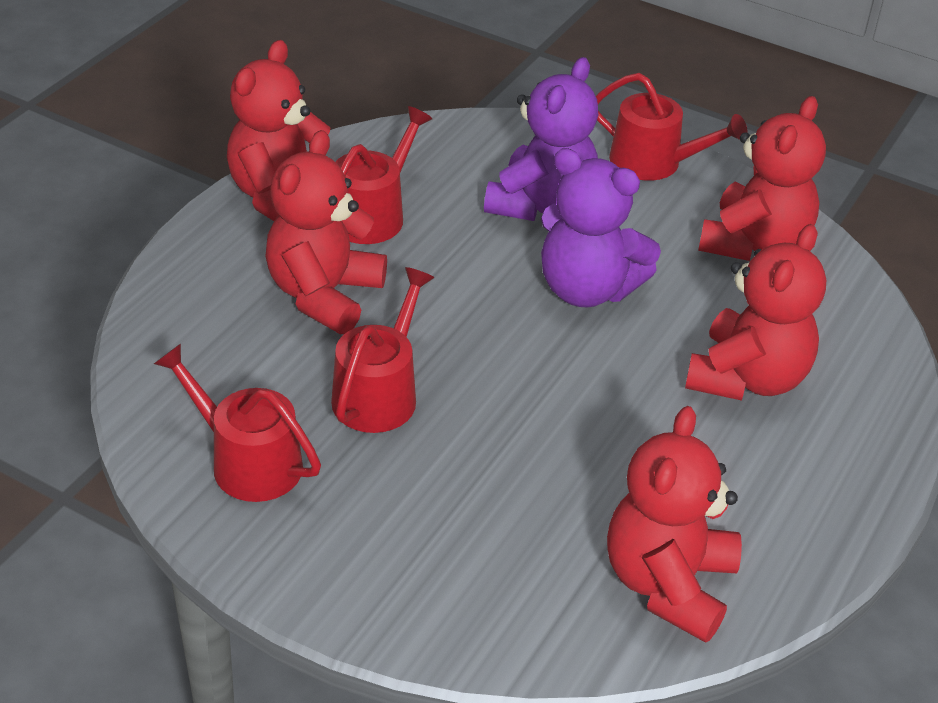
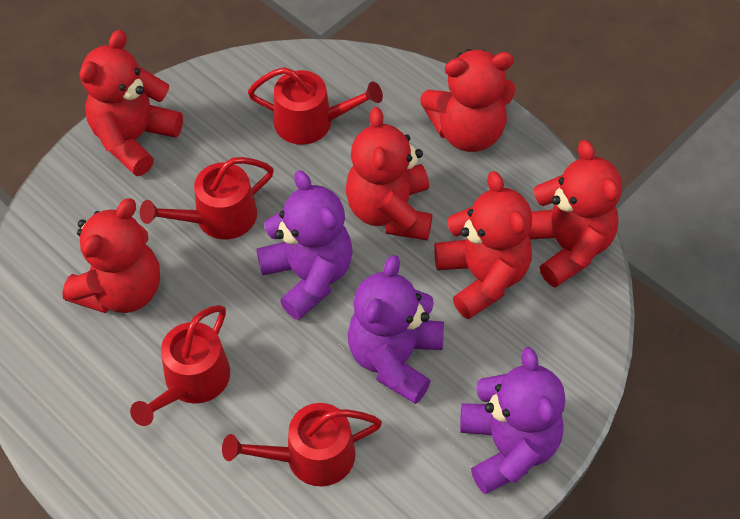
purple teddy bear: 2 -> 3
red teddy bear: 5 -> 6

